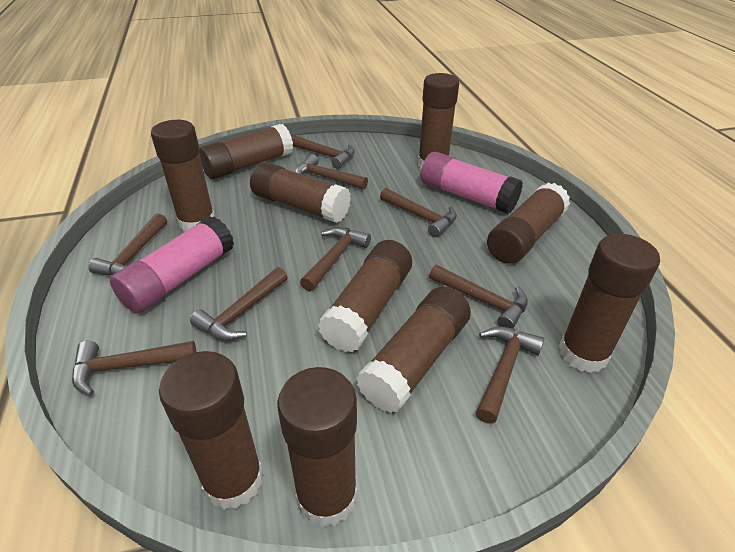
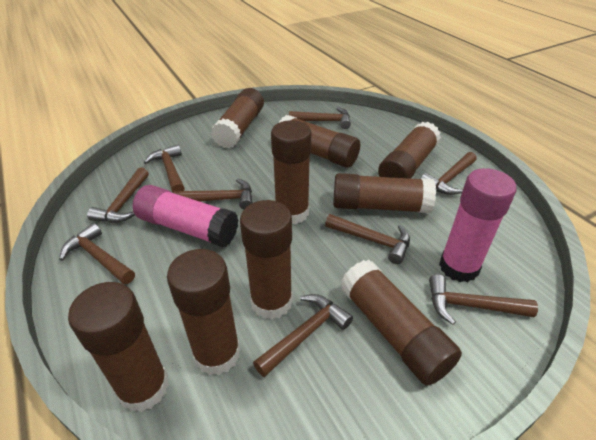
brown glue stick: 10 -> 9

